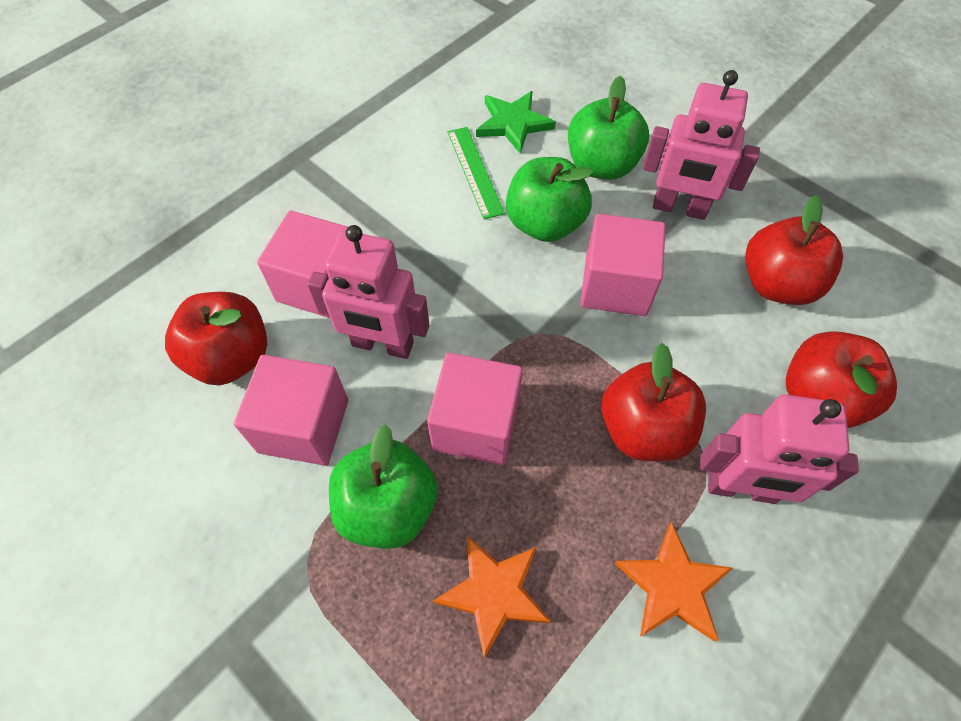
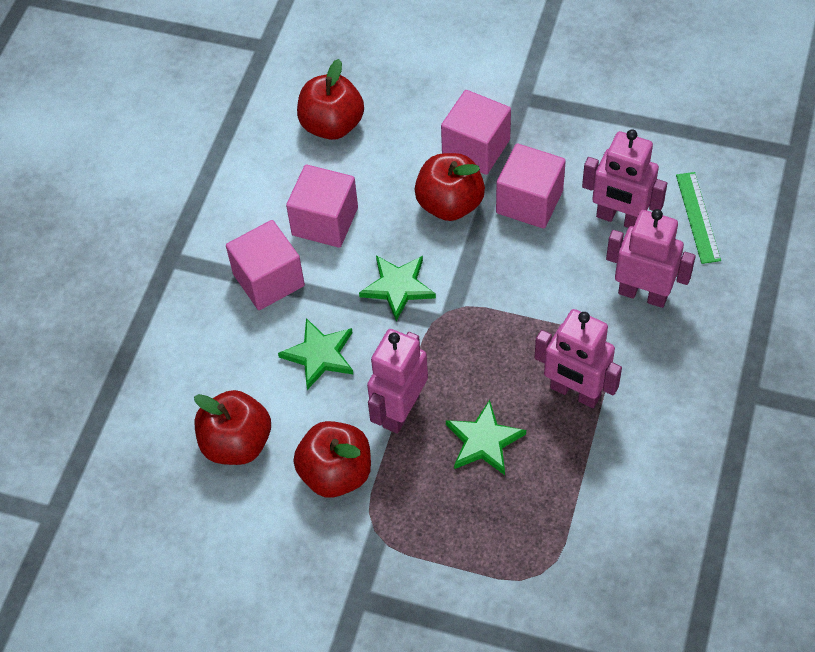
green apple: 3 -> 0
green star: 1 -> 3
orange star: 2 -> 0
pink robot: 3 -> 4

